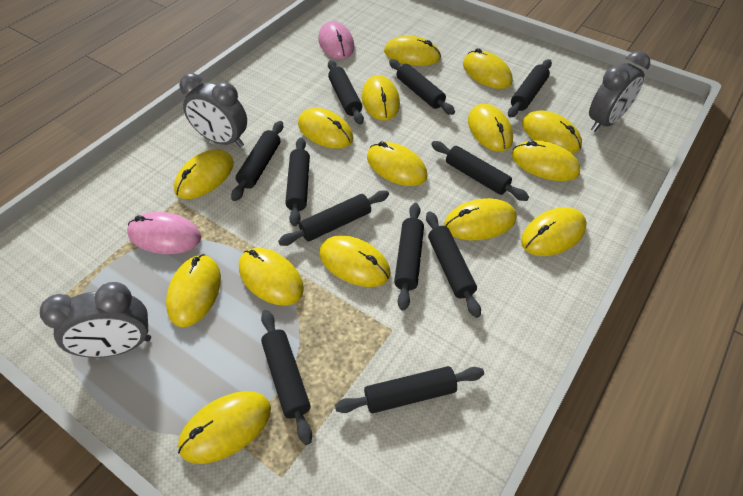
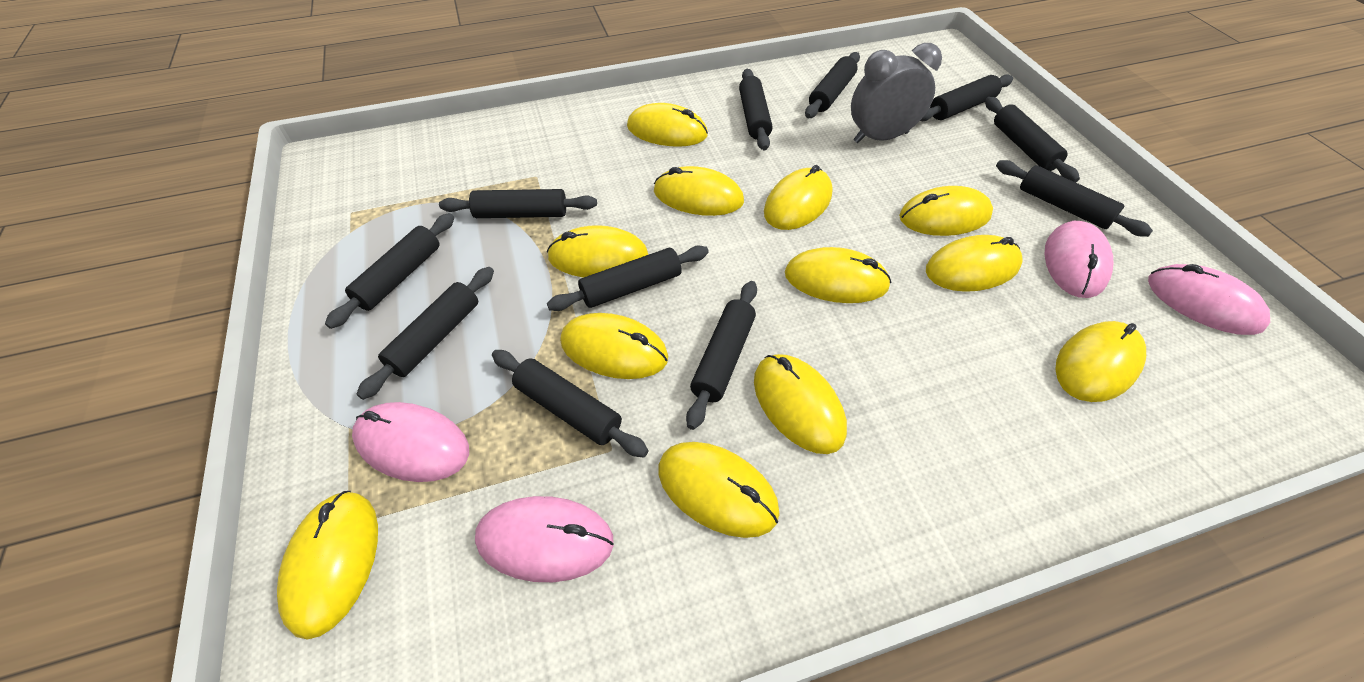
grey clock: 3 -> 1
pink mouse: 2 -> 4
yellow mouse: 15 -> 12

